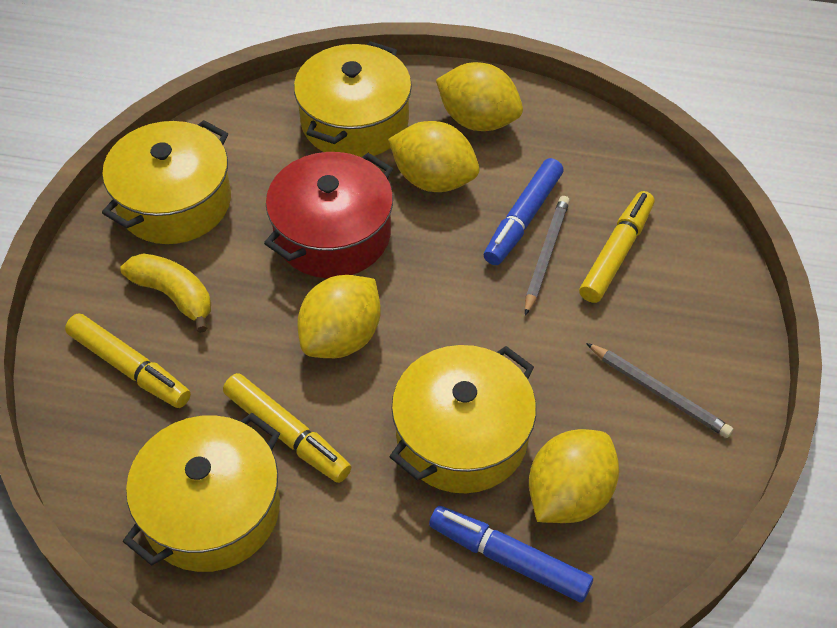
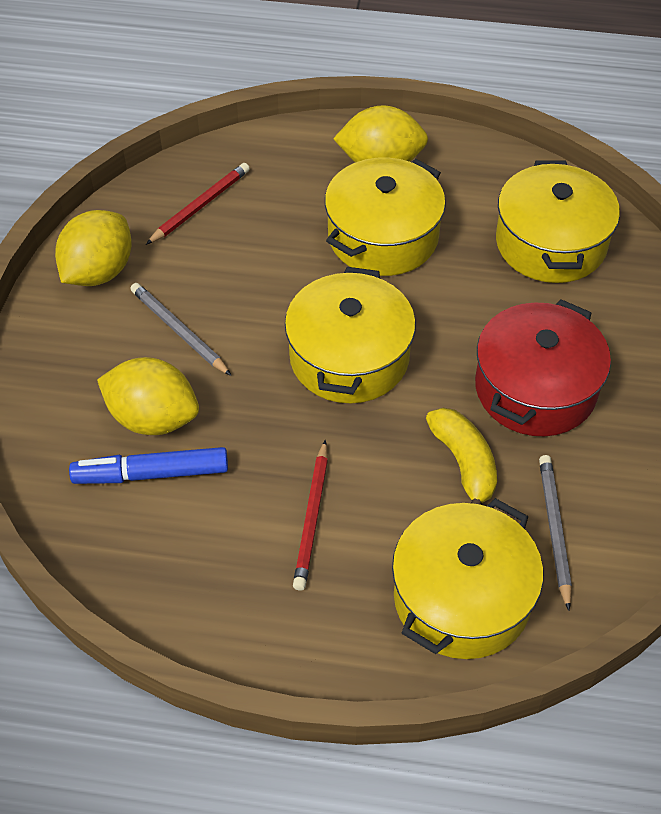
blue marker: 2 -> 1
red pencil: 0 -> 2
yellow lemon: 4 -> 3
yellow marker: 3 -> 0

